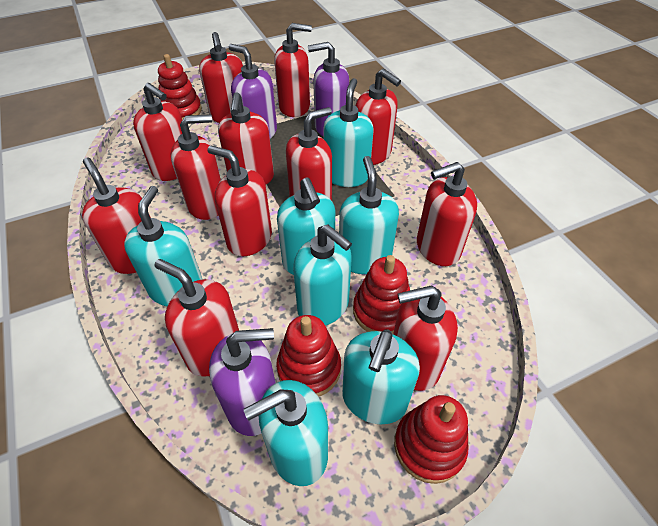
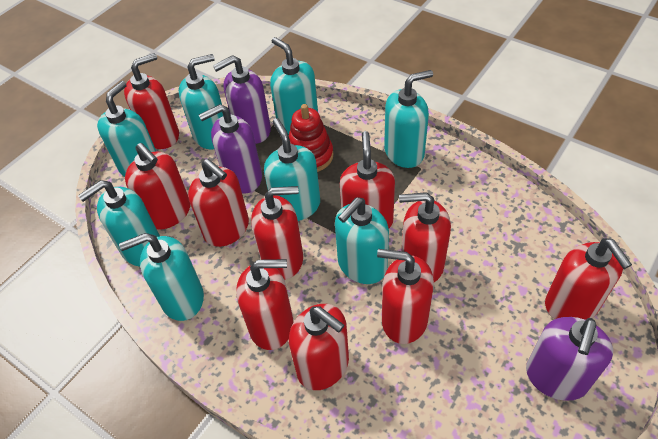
red soap dispenser: 12 -> 10
red stacking toy: 4 -> 1
turquoise soap dispenser: 7 -> 8

